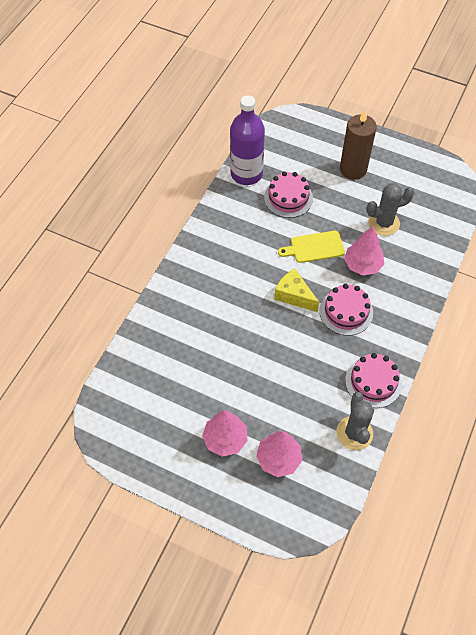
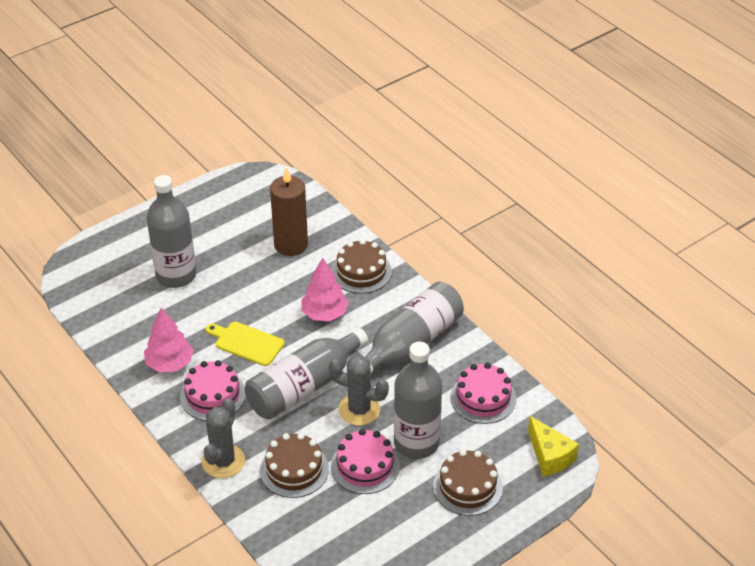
brown cake: 0 -> 3
grey bottle: 0 -> 4
pink tree: 3 -> 2
purple bottle: 1 -> 0

